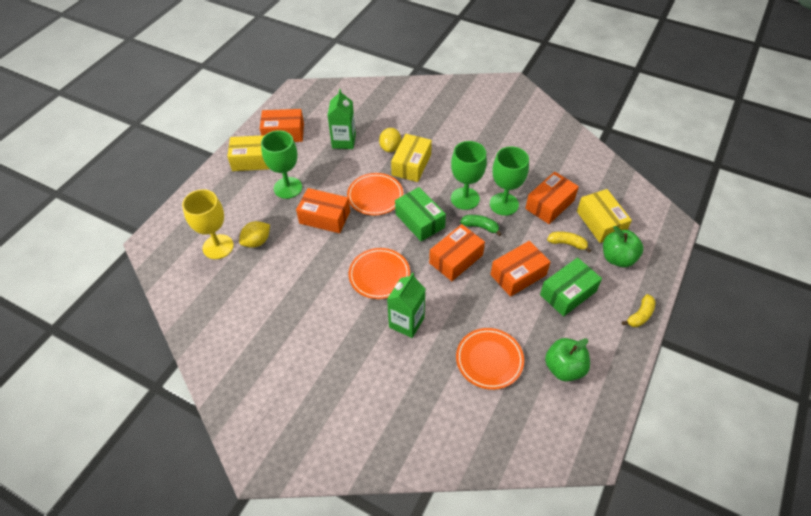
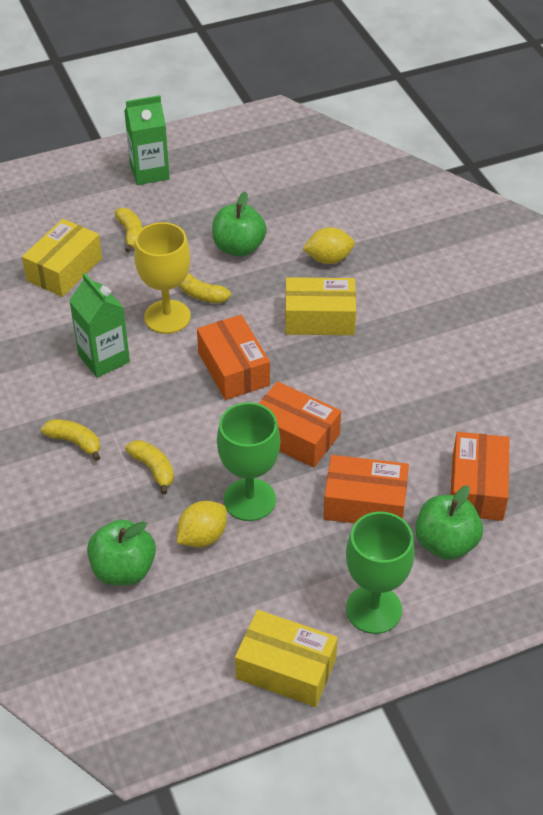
green apple: 2 -> 3
green banana: 1 -> 0
green box: 2 -> 0
green goblet: 3 -> 2
orange box: 5 -> 4
orange plate: 3 -> 0
yellow banana: 2 -> 4

